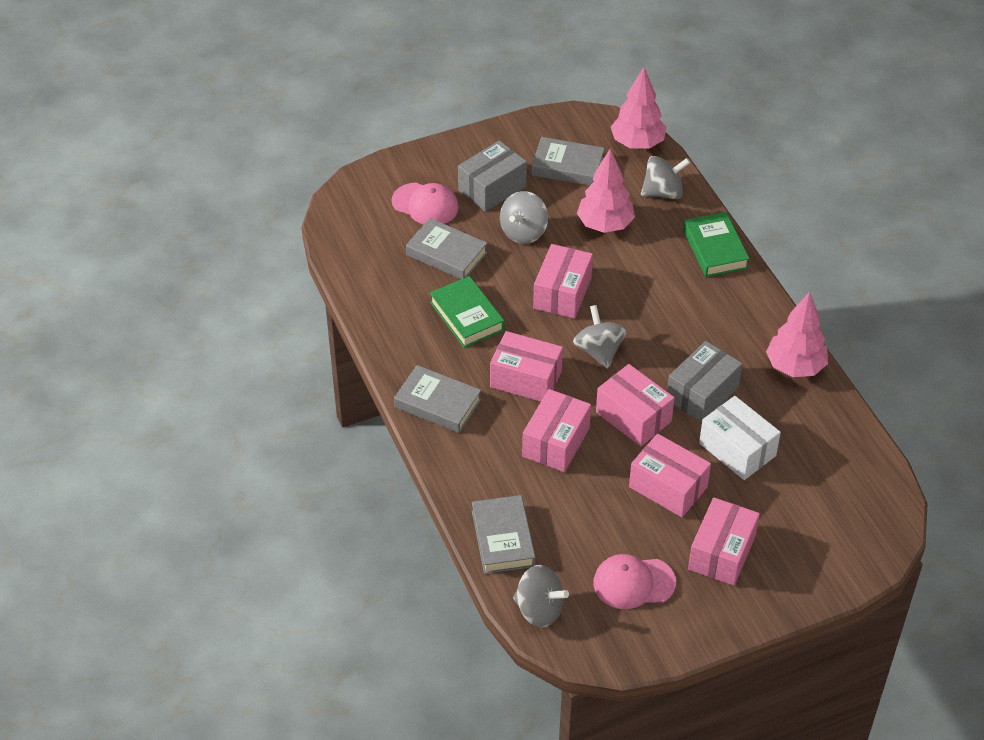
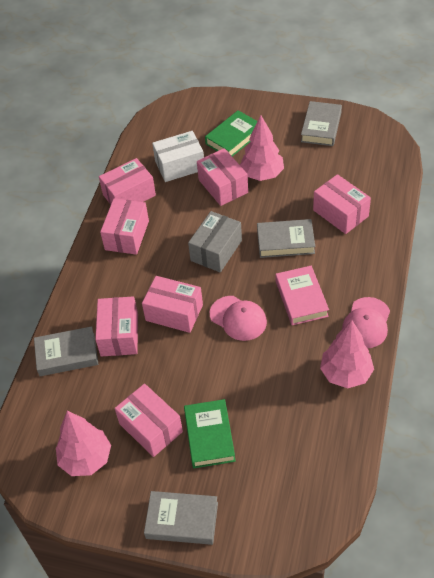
grey box: 2 -> 1
grey spinning top: 4 -> 0
pink book: 0 -> 1
pink box: 6 -> 7

